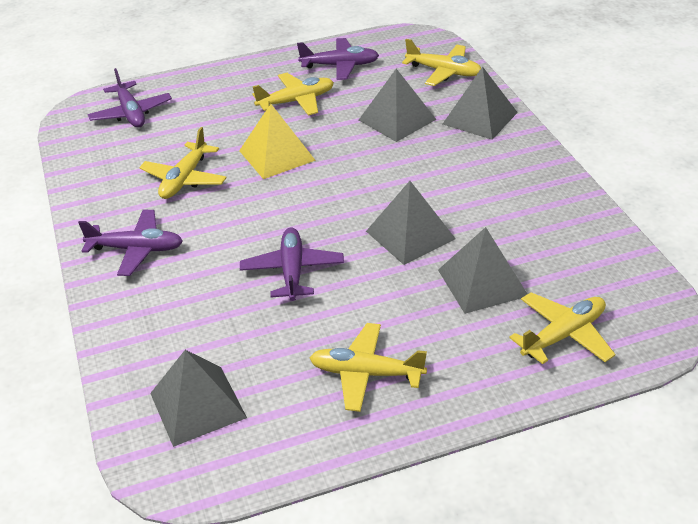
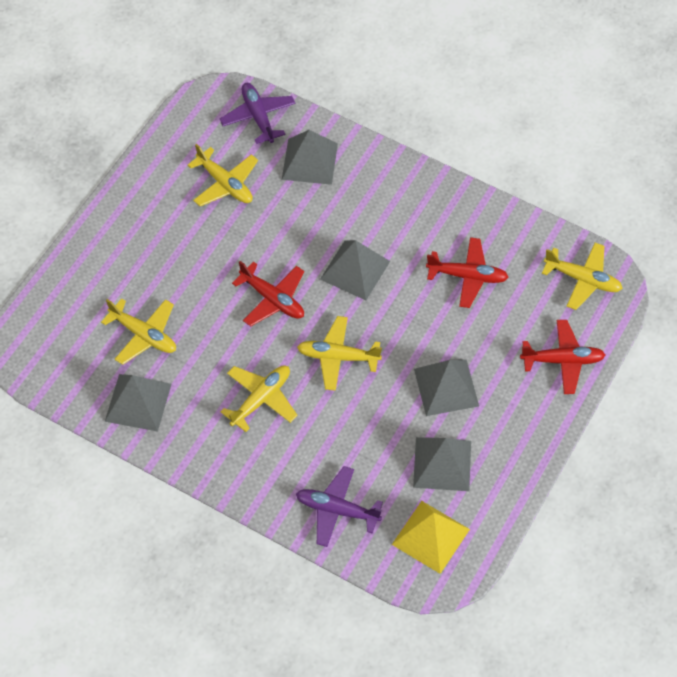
purple plane: 4 -> 2
red plane: 0 -> 3

